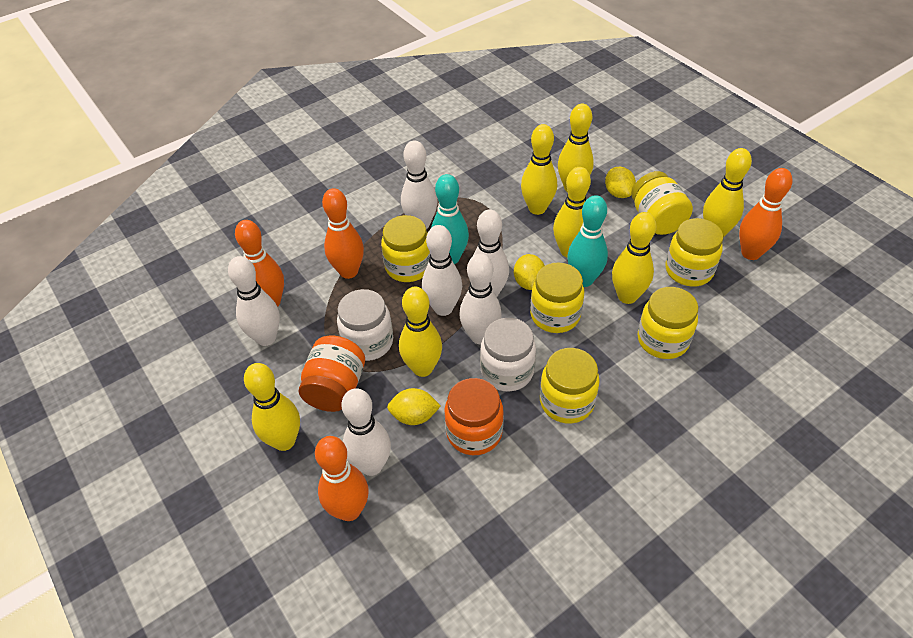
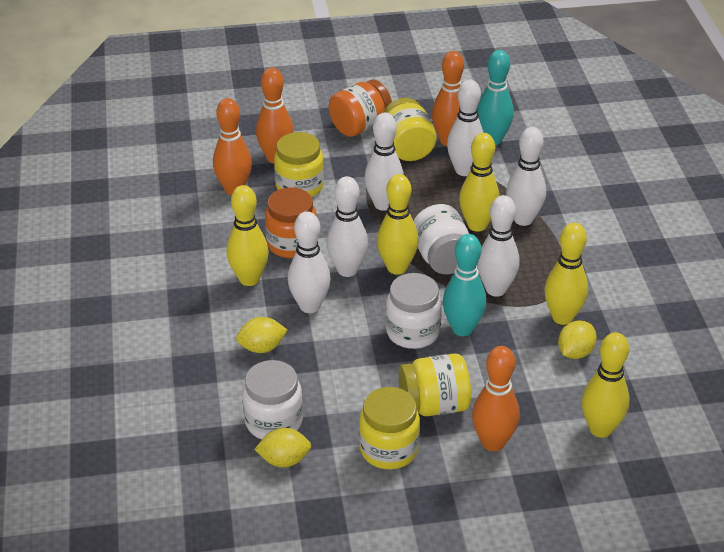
white jar: 2 -> 3
yellow bowling pin: 7 -> 5
yellow jar: 6 -> 4

